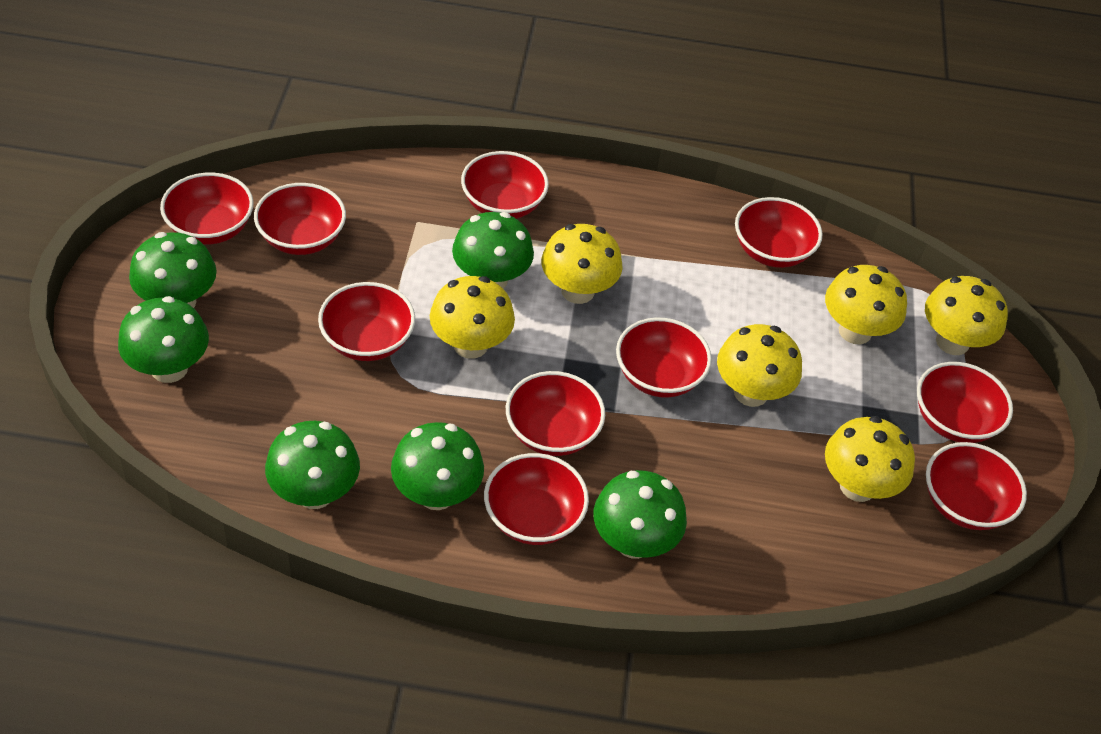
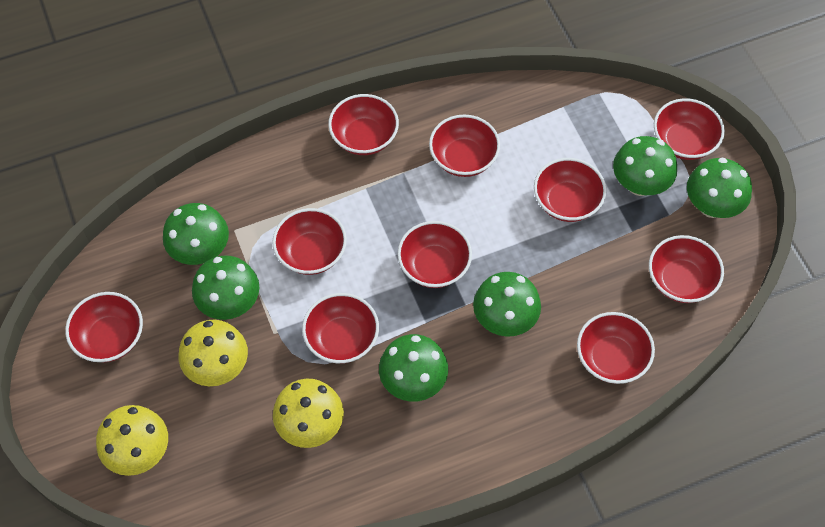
yellow mushroom: 6 -> 3

